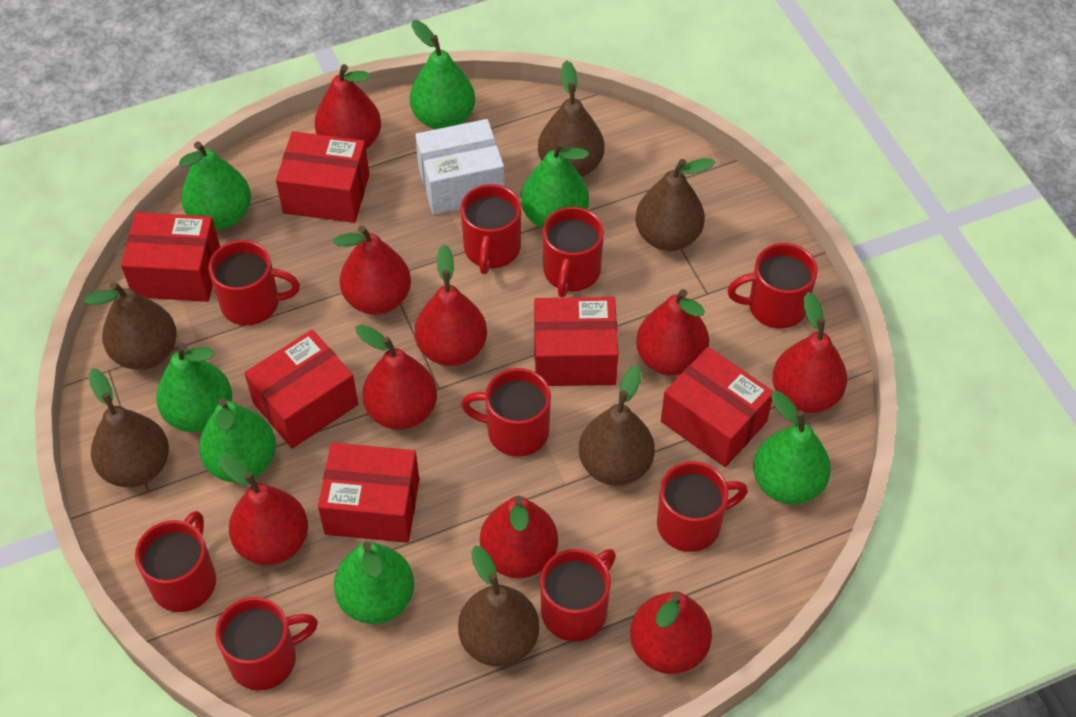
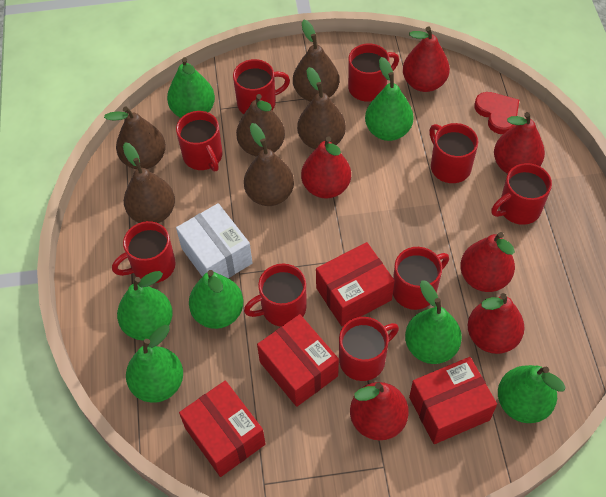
red box: 6 -> 4
red heart: 0 -> 1
red pear: 9 -> 6

